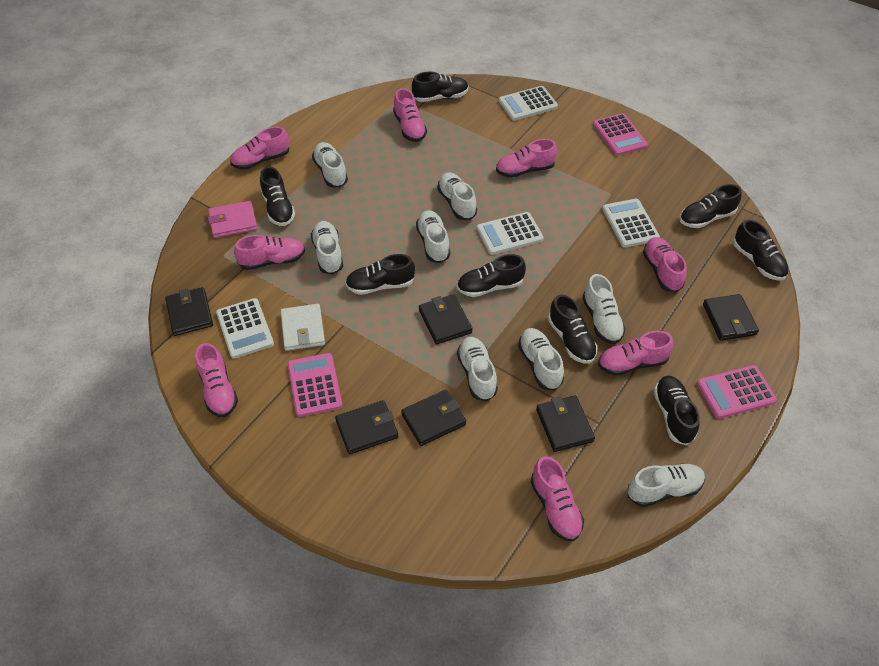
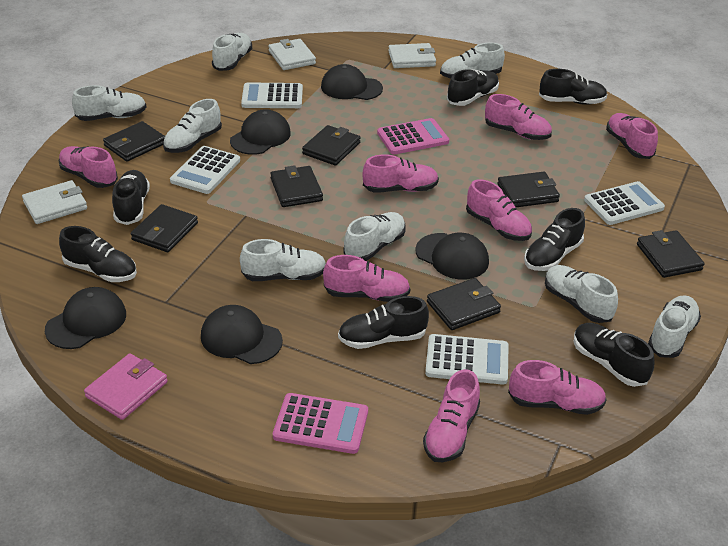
black cap: 0 -> 5
black shoe: 8 -> 7
black wallet: 6 -> 7
pink calculator: 3 -> 2
white wallet: 1 -> 3

